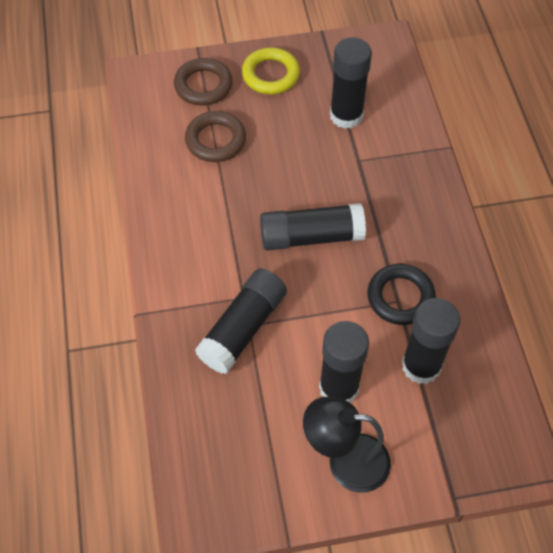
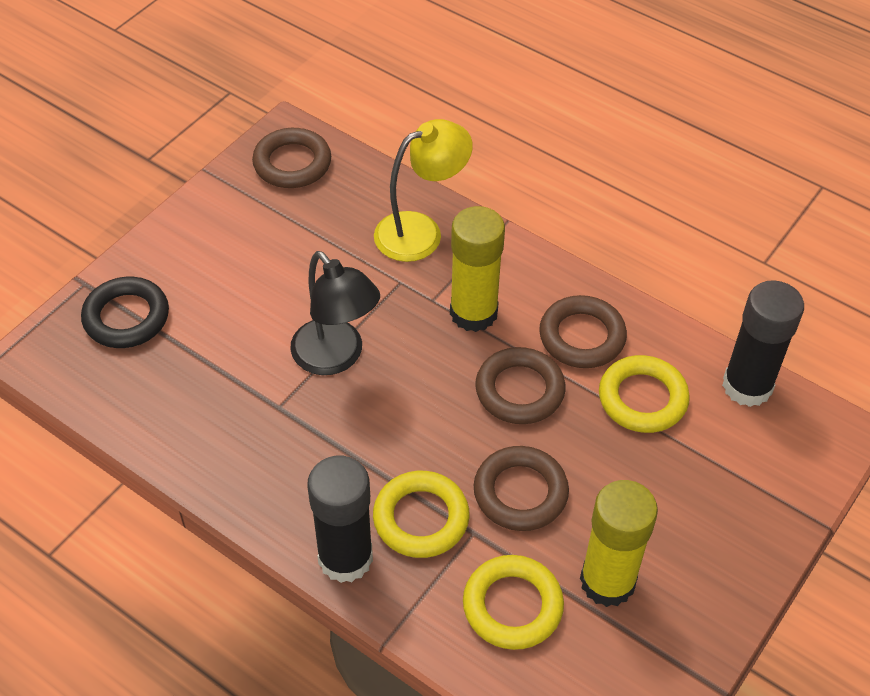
black glue stick: 5 -> 2
brown ring: 2 -> 4
yellow glue stick: 0 -> 2
yellow lamp: 0 -> 1
yellow ring: 1 -> 3

